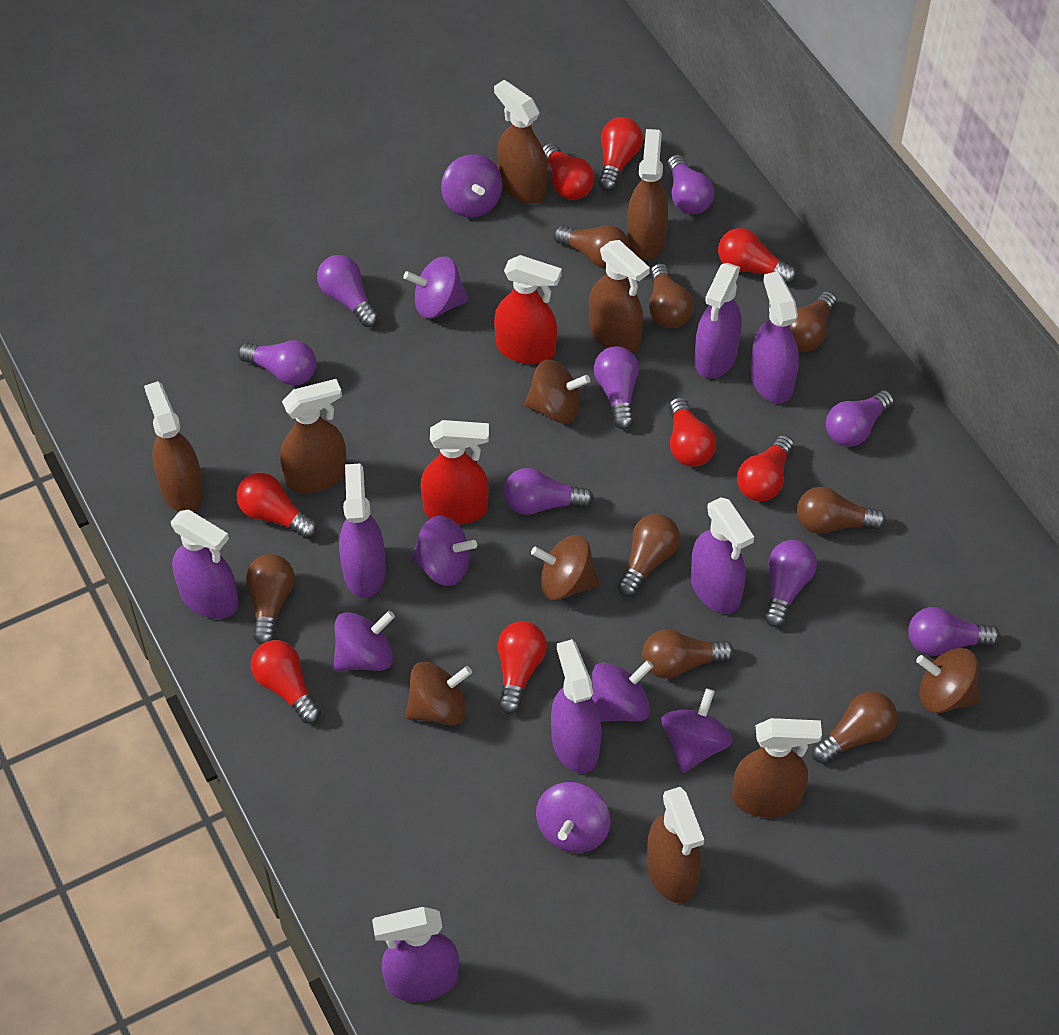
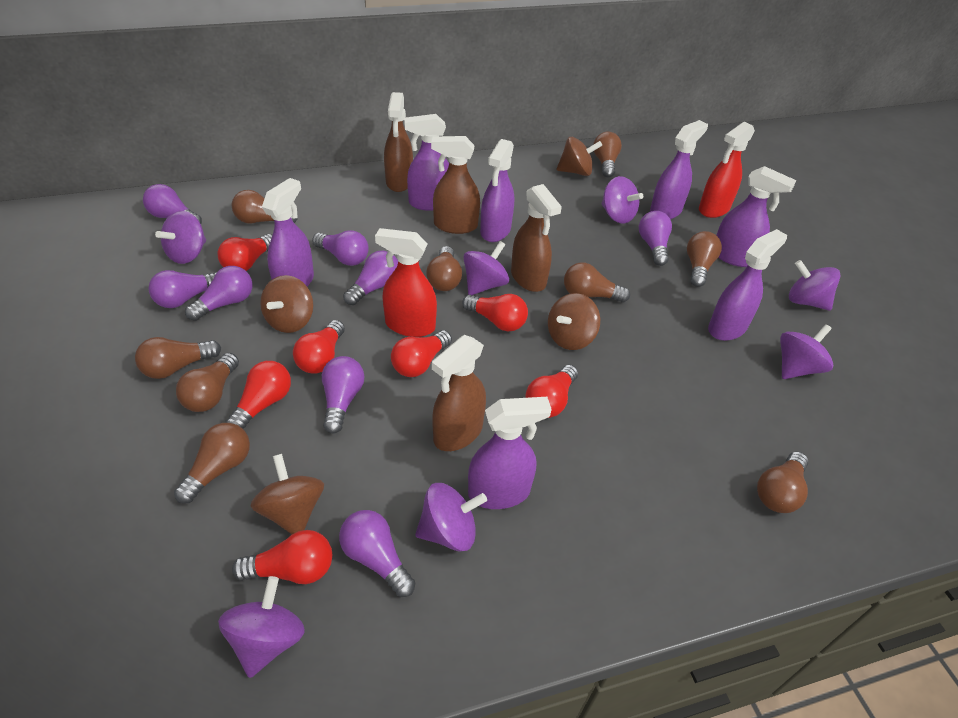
brown light bulb: 8 -> 9
brown spray bottle: 7 -> 4
red light bulb: 8 -> 7

